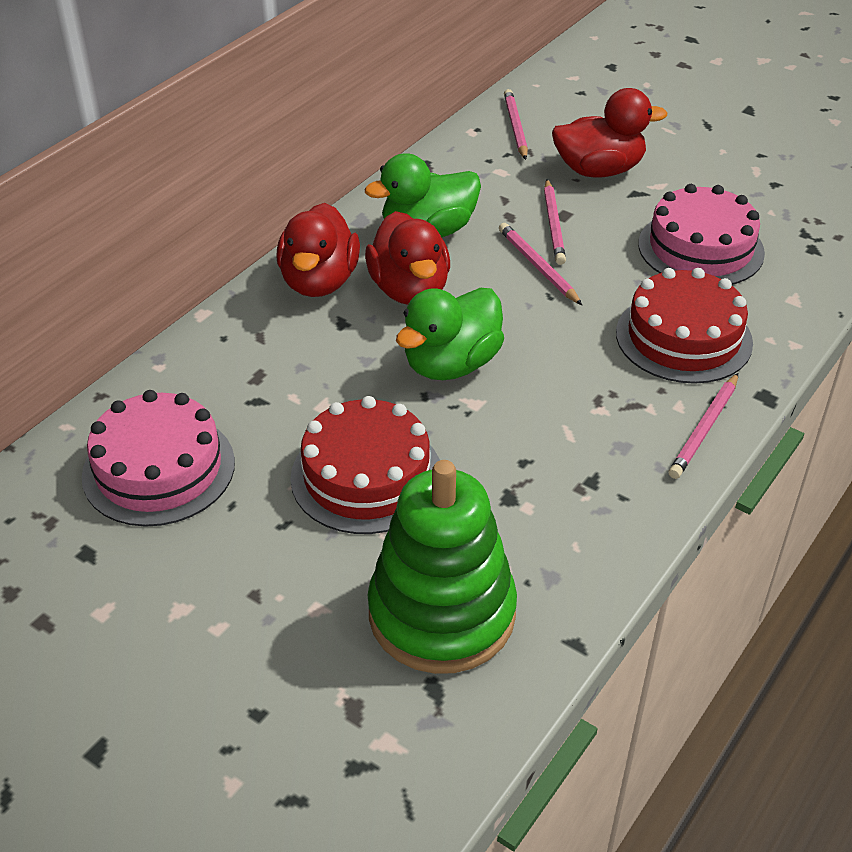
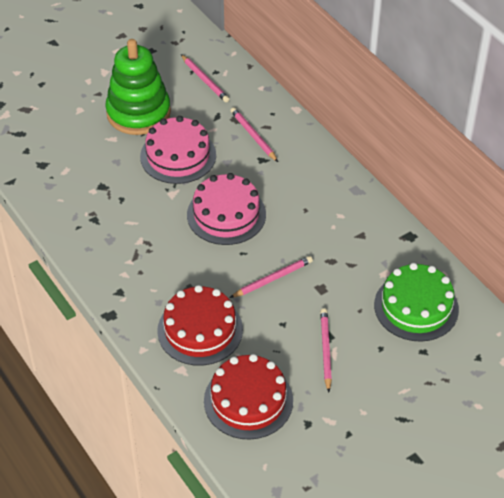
green cake: 0 -> 1
green duck: 2 -> 0
red duck: 3 -> 0

